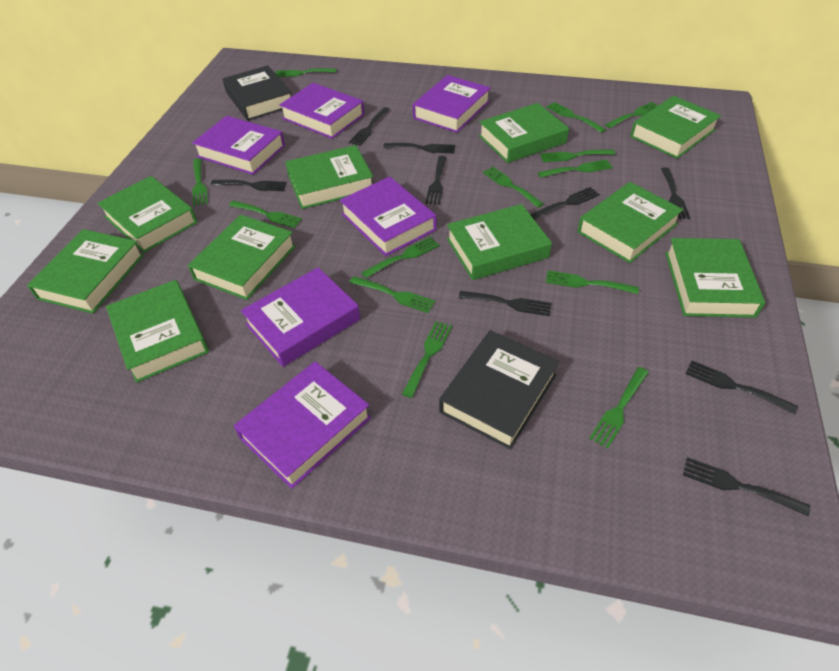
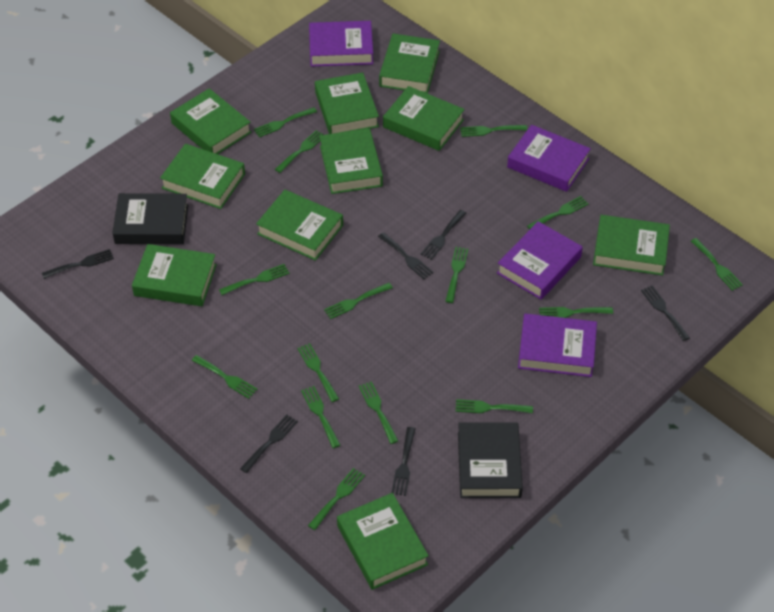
black fork: 9 -> 6
green fork: 13 -> 15
purple book: 6 -> 4

